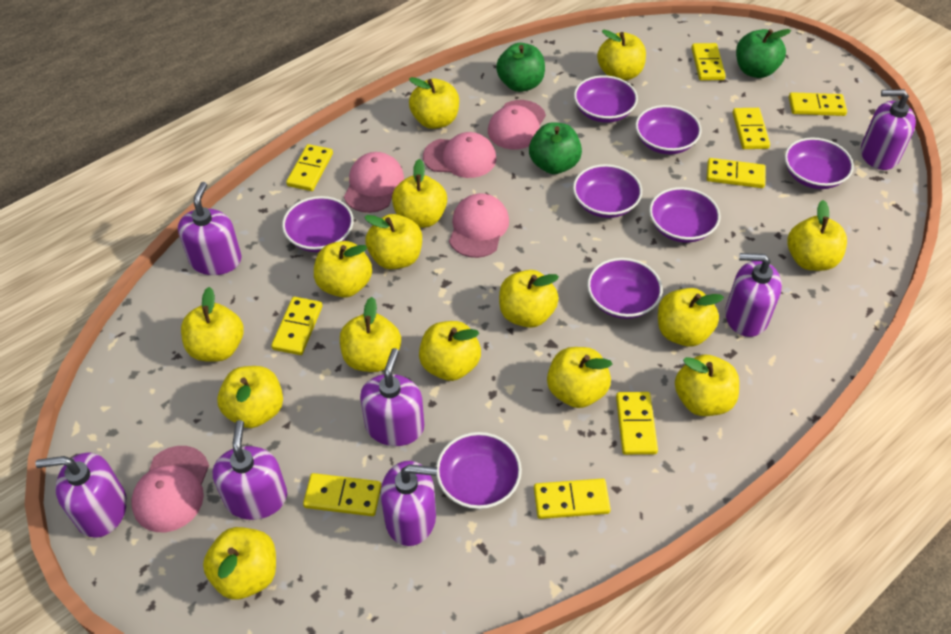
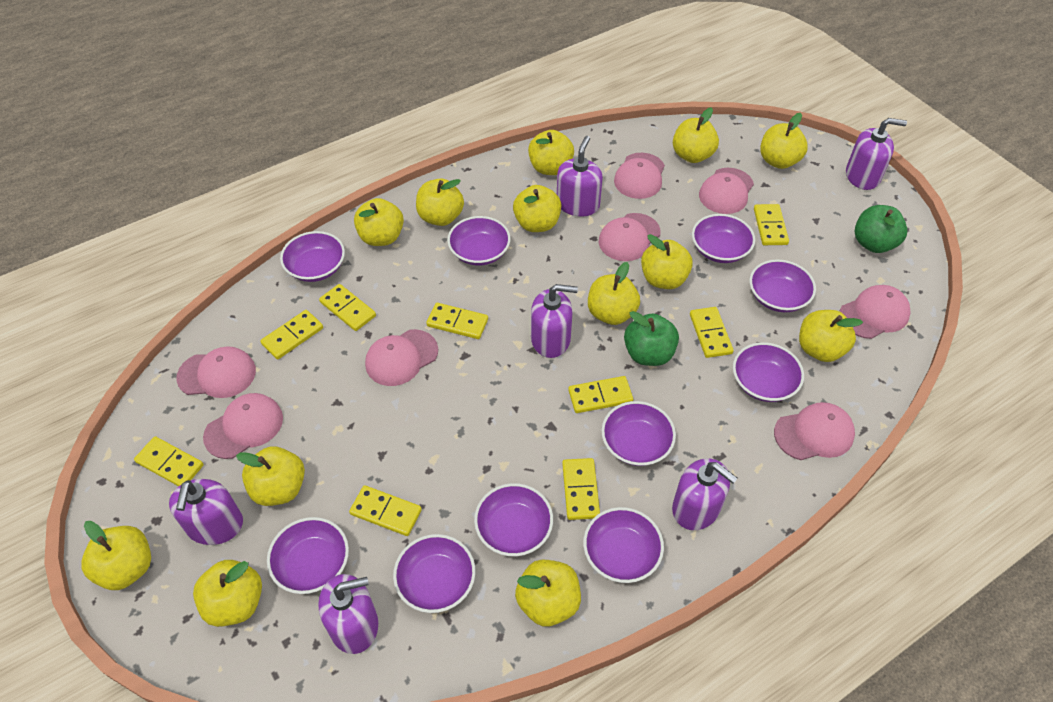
green apple: 3 -> 2
pink cap: 5 -> 8
purple bowl: 8 -> 10
purple soap dispenser: 7 -> 6
yellow apple: 15 -> 13

